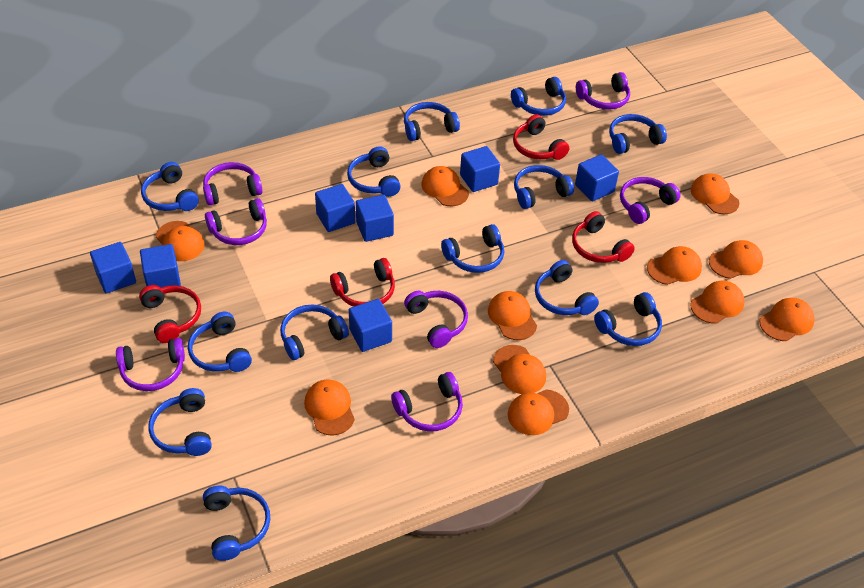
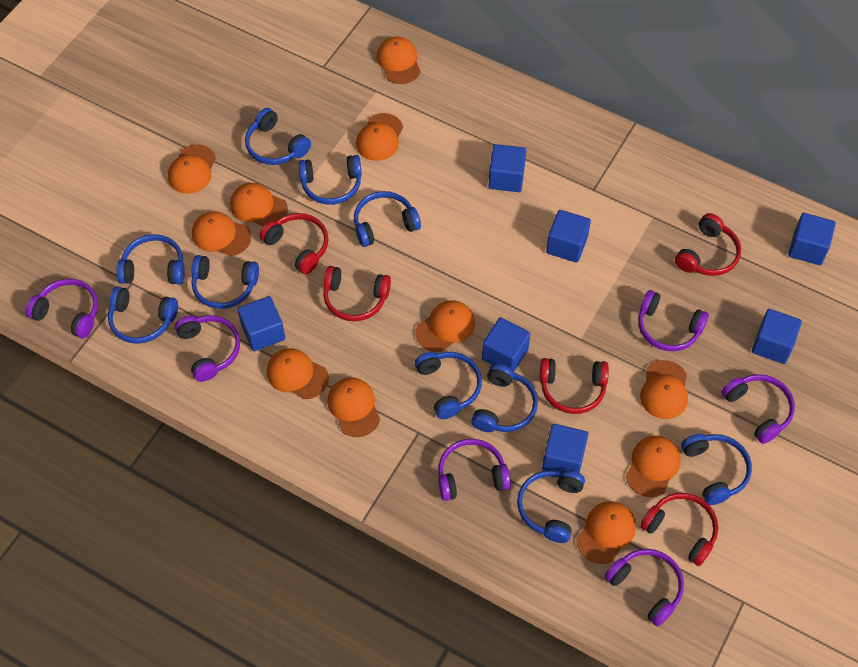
blue headphones: 13 -> 10
purple headphones: 7 -> 6
red headphones: 4 -> 5

